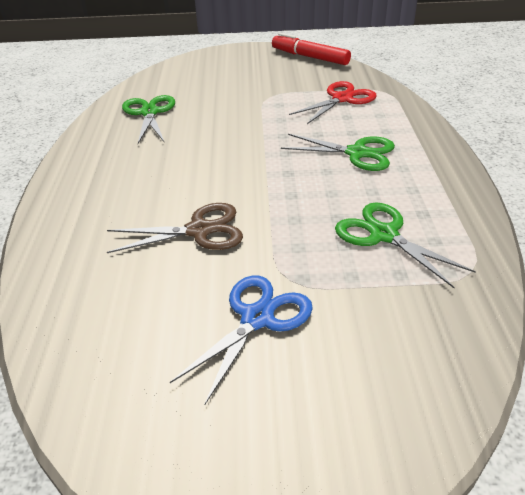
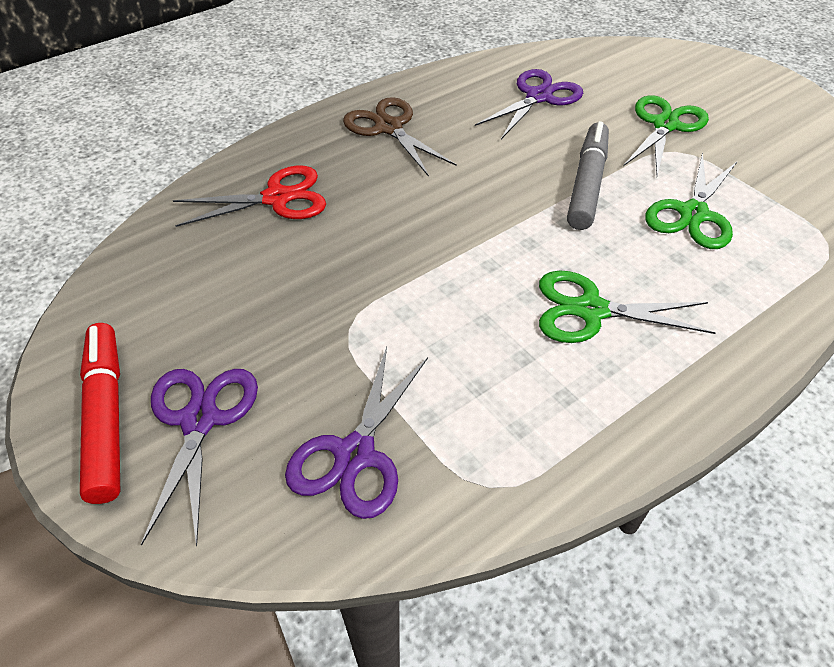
blue scissors: 1 -> 0
grey marker: 0 -> 1
purple scissors: 0 -> 3

